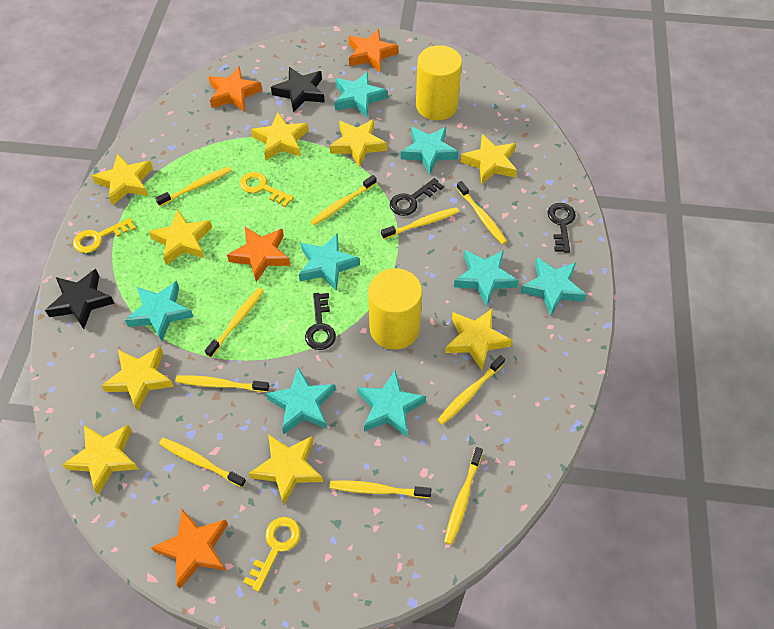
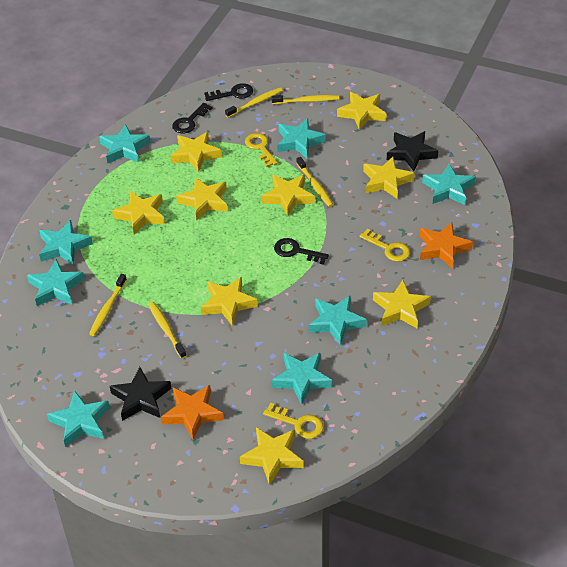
orange star: 4 -> 2
yellow cylinder: 2 -> 0
yellow toothbrush: 10 -> 5

